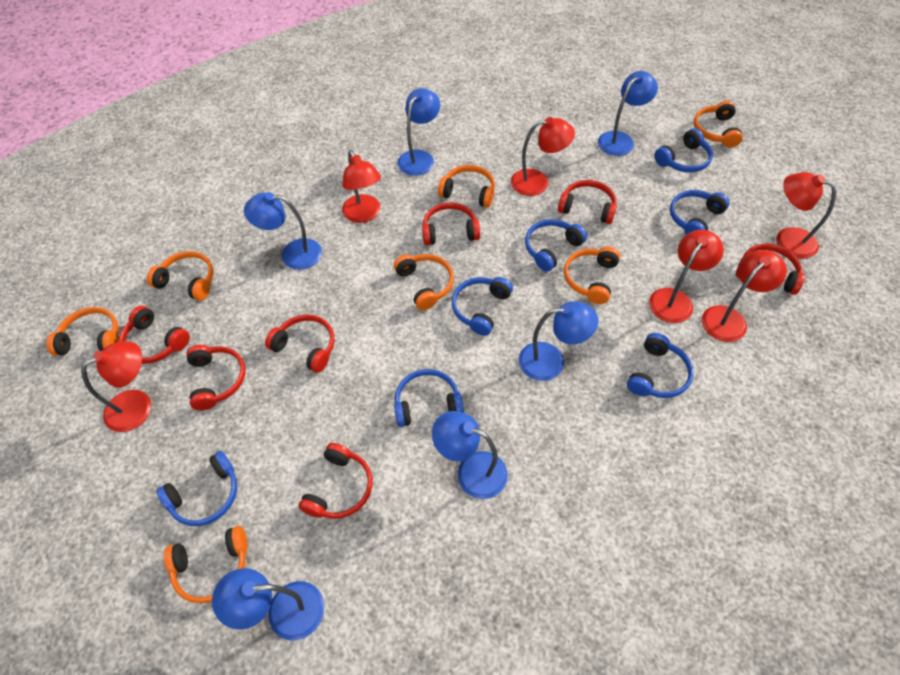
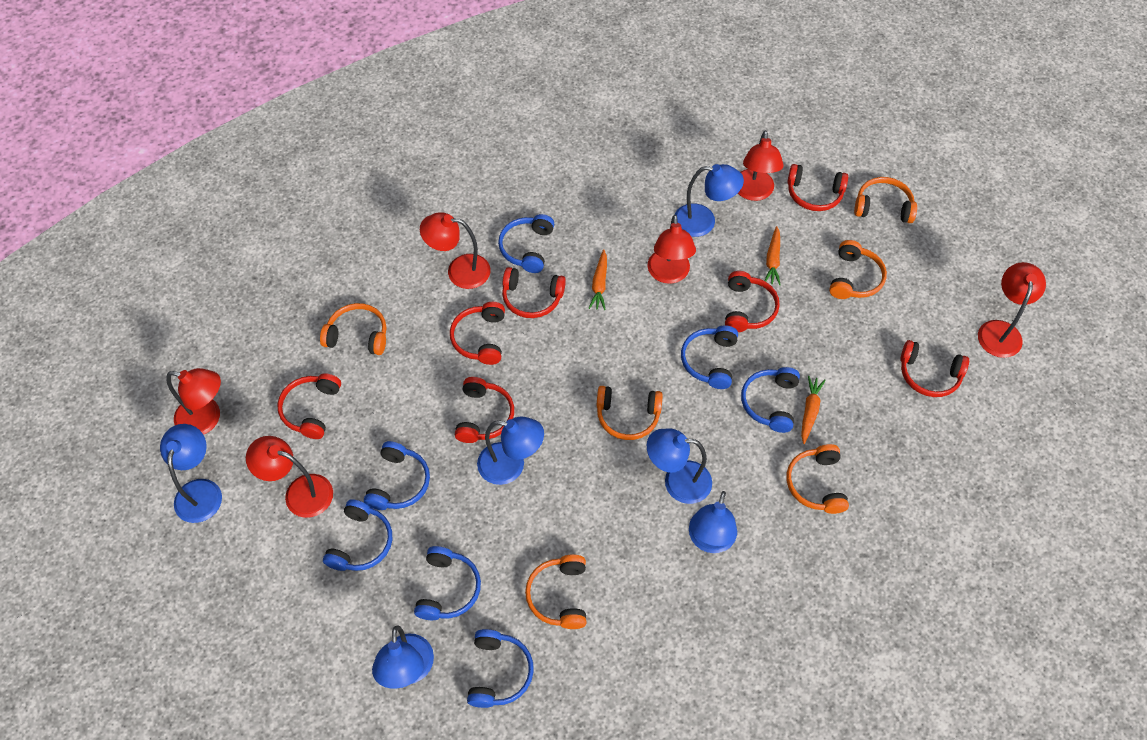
orange carrot: 0 -> 3
orange headphones: 7 -> 6

